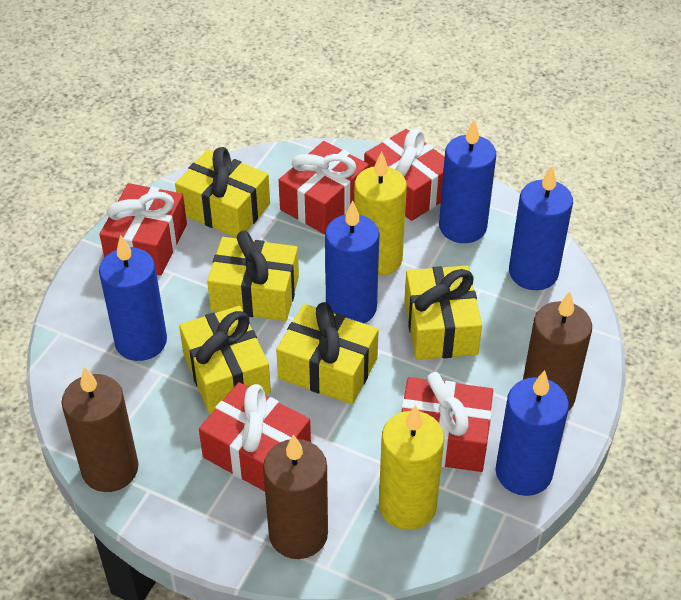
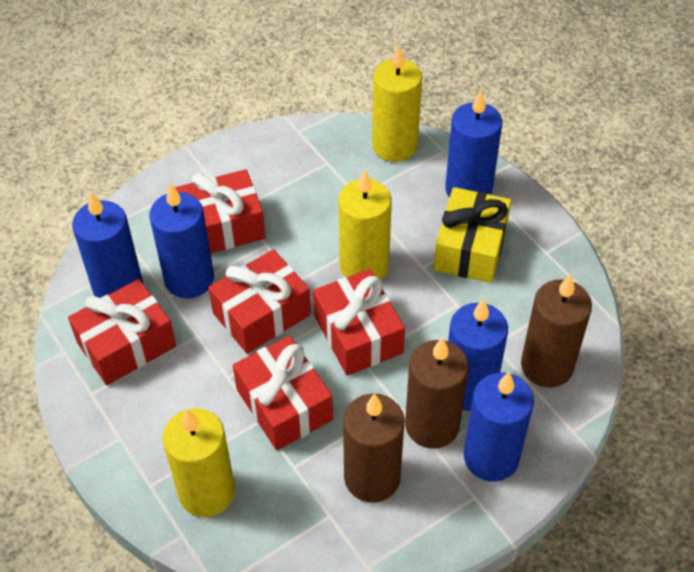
yellow candle: 2 -> 3
yellow gift: 5 -> 1

